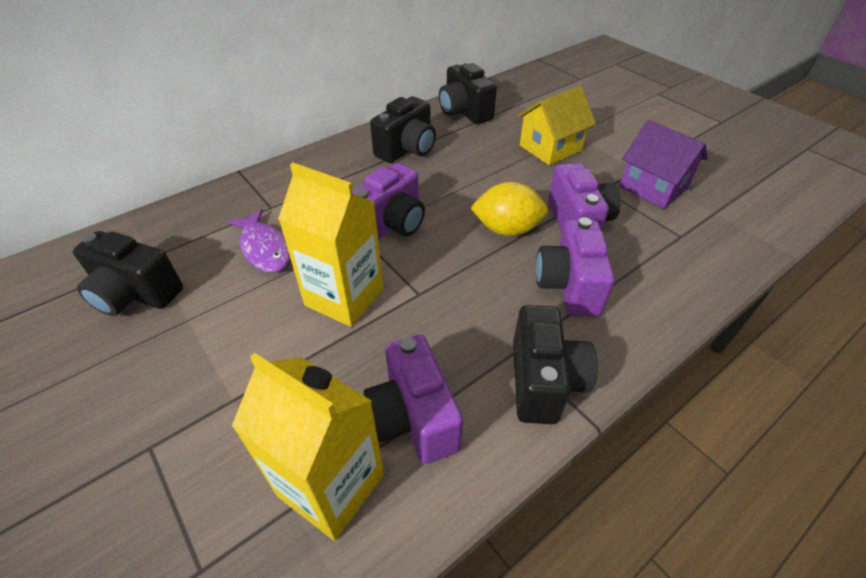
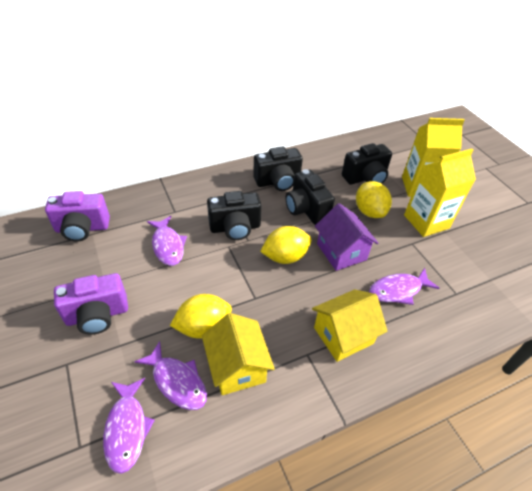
purple camera: 4 -> 2
purple fish: 1 -> 4
yellow house: 1 -> 2
yellow lemon: 1 -> 3

